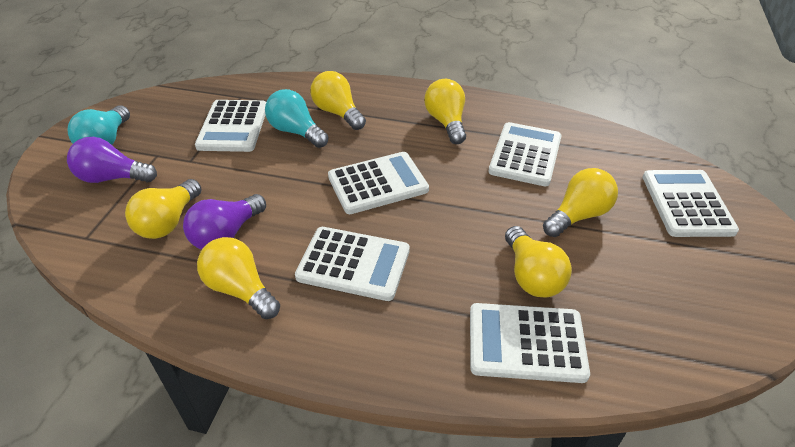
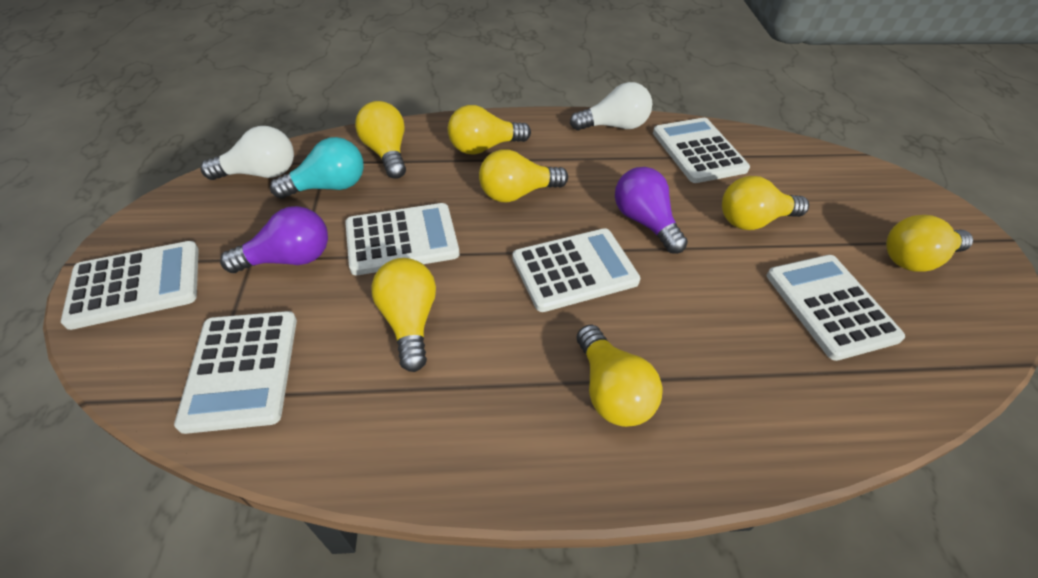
turquoise light bulb: 2 -> 1
white light bulb: 0 -> 2
yellow light bulb: 6 -> 7

